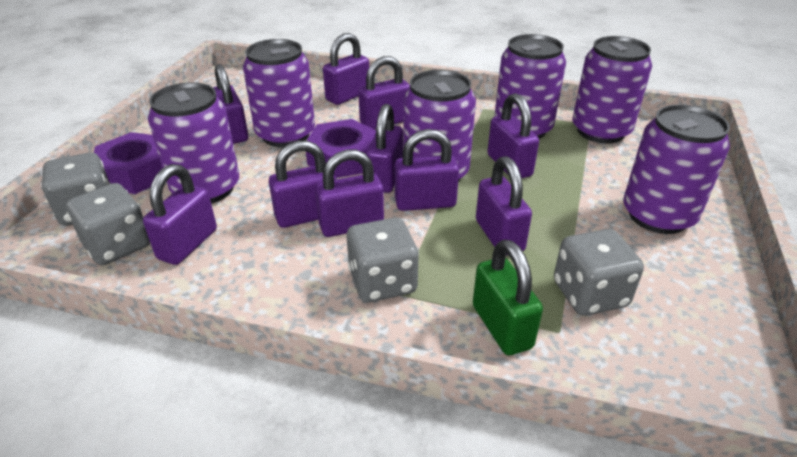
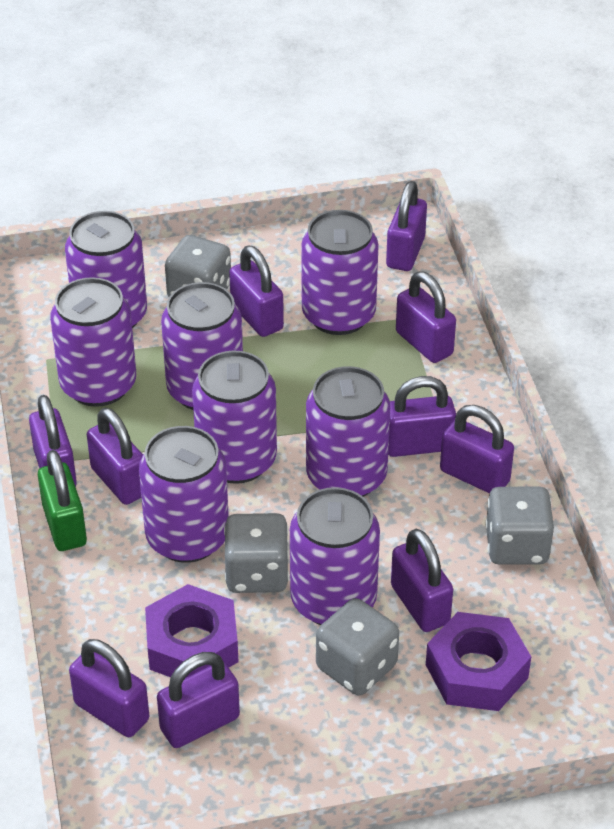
purple can: 6 -> 8

